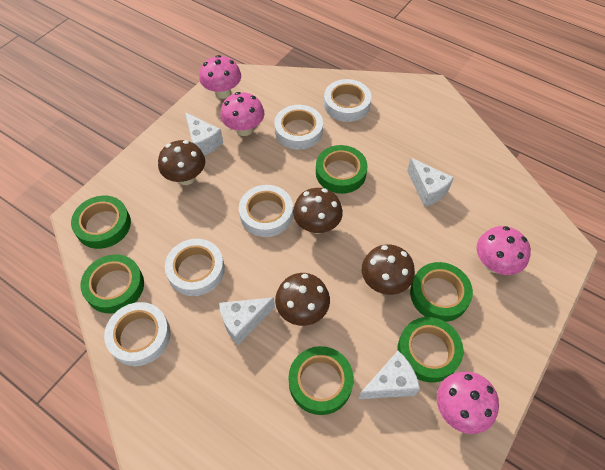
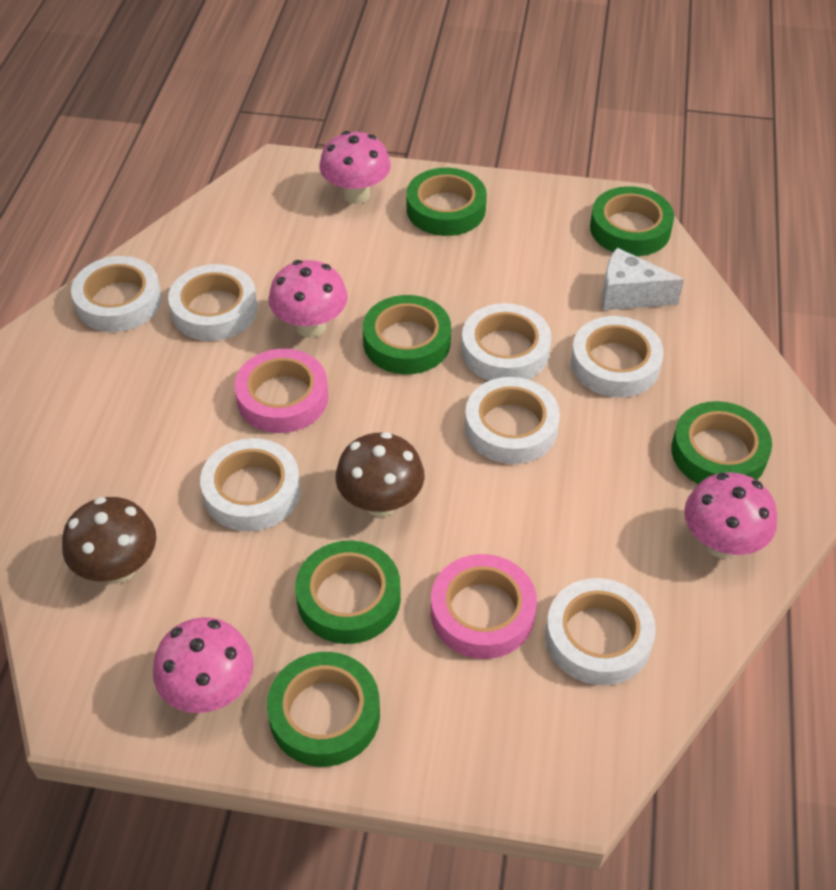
brown mushroom: 4 -> 2
pink tape: 0 -> 2
white cheese: 4 -> 1
white tape: 5 -> 7

